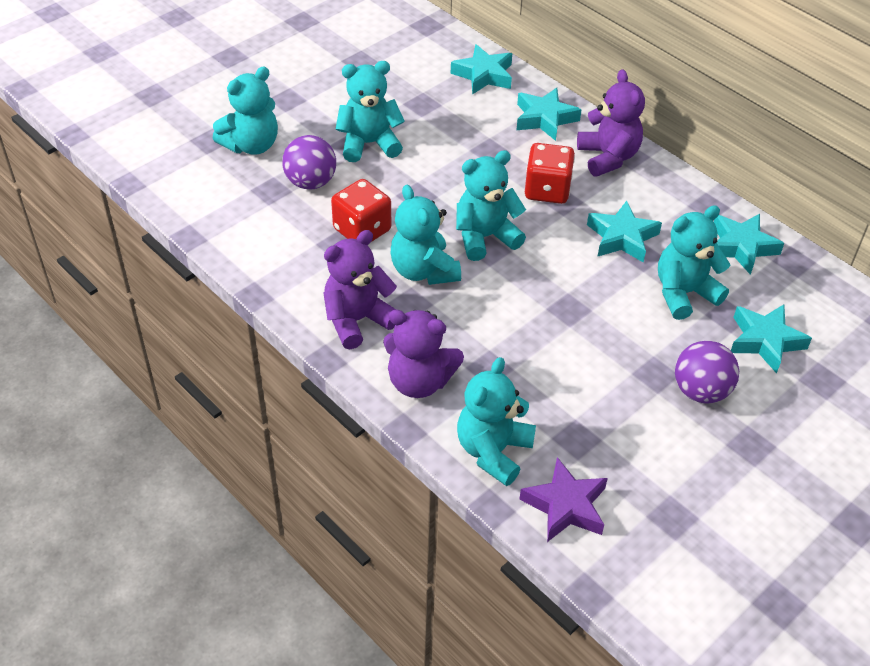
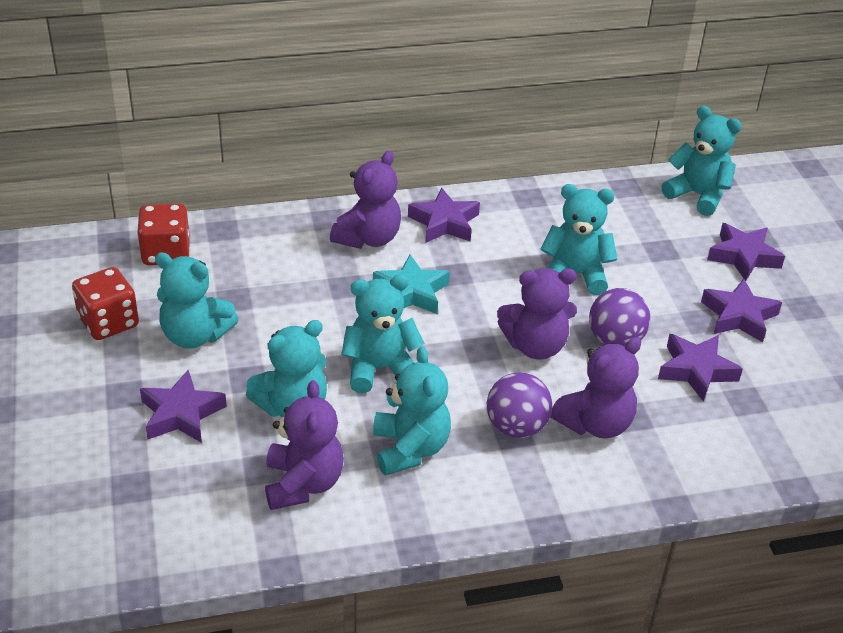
purple star: 1 -> 5
purple teddy bear: 3 -> 4
turquoise star: 5 -> 1

